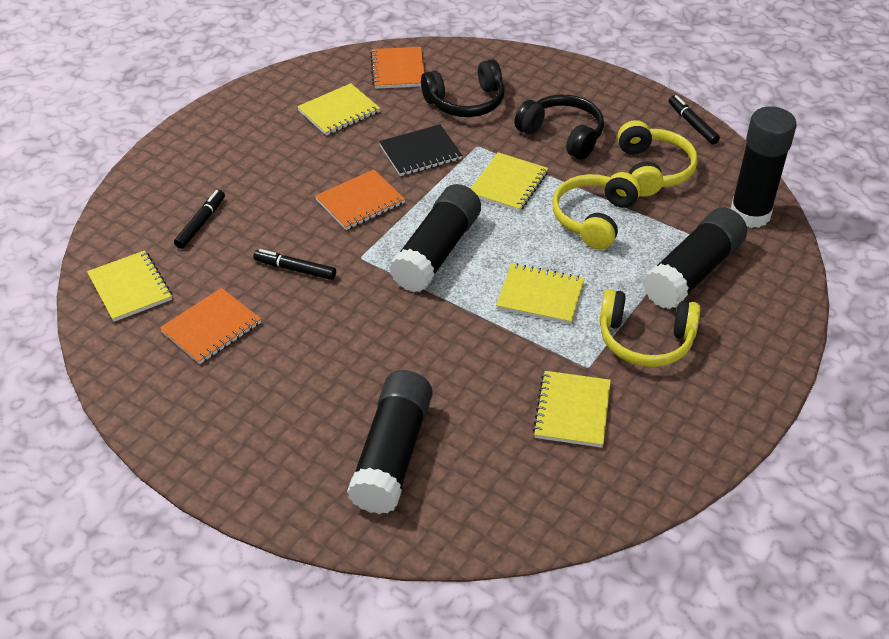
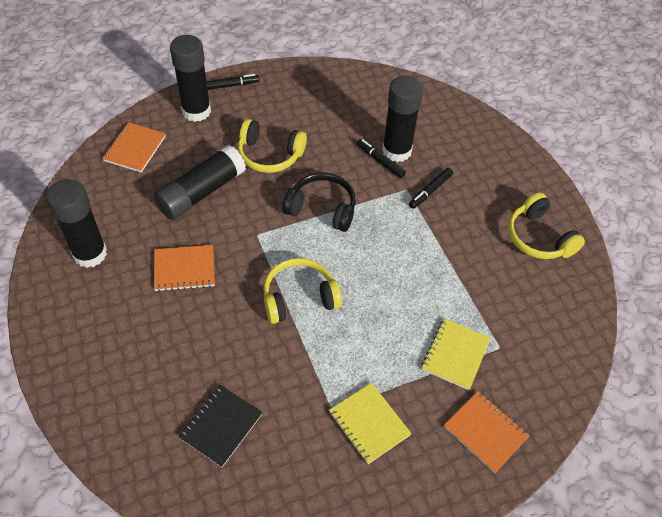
black headphones: 2 -> 1
yellow notebook: 5 -> 2

